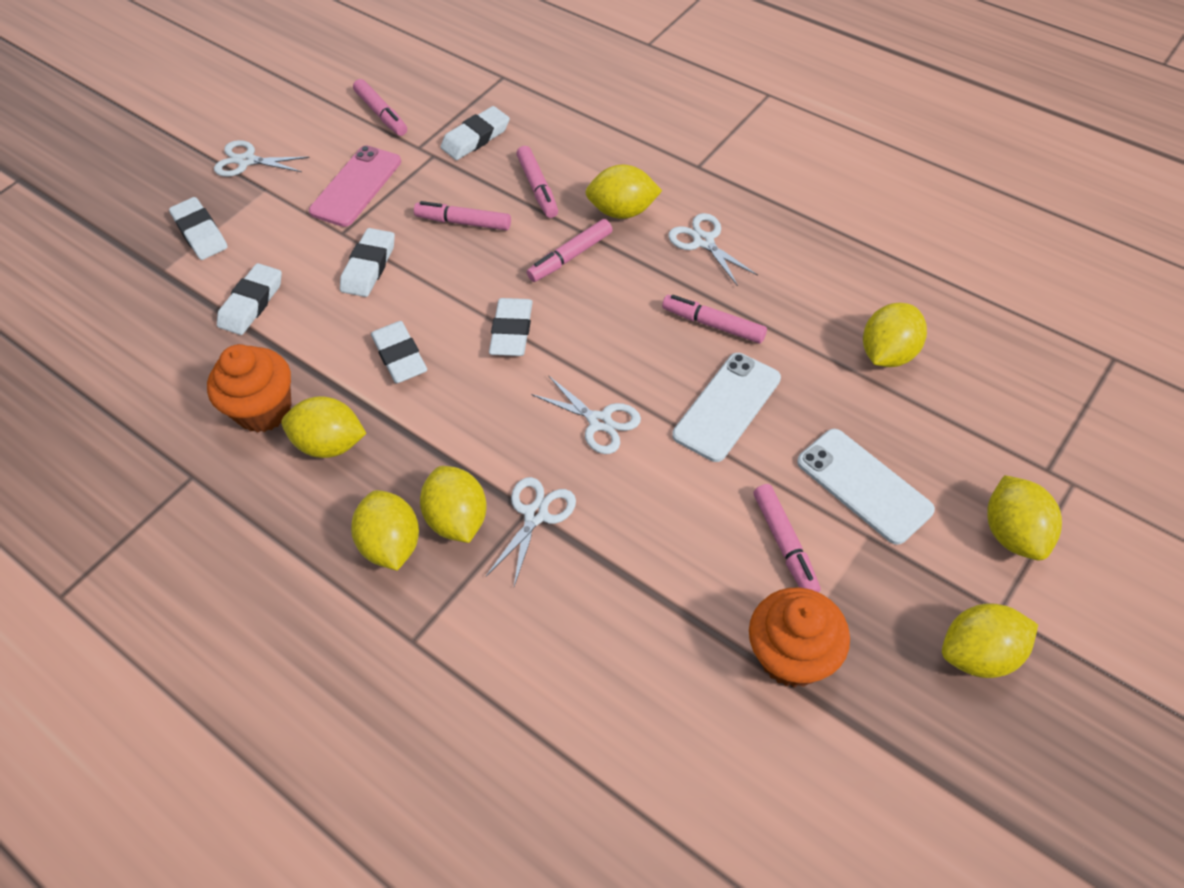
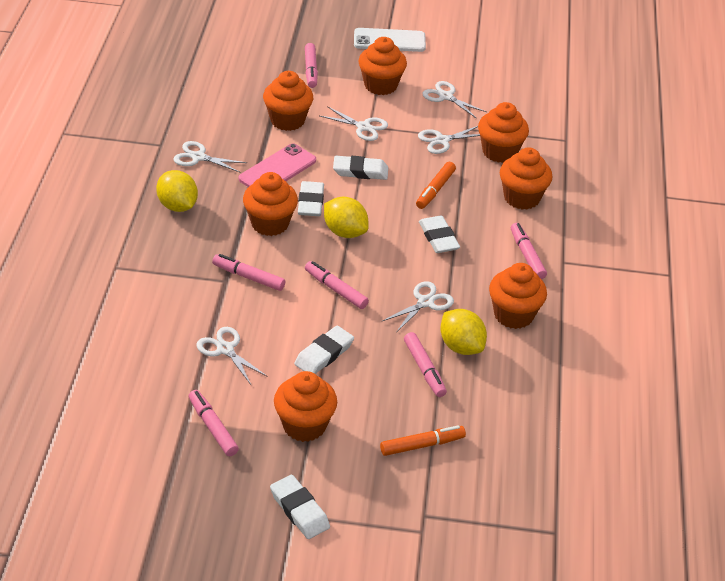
orange cupcake: 2 -> 7
orange marker: 0 -> 2
white eraser: 6 -> 5
white phone: 2 -> 1
white scissors: 4 -> 6
yellow lemon: 7 -> 3

